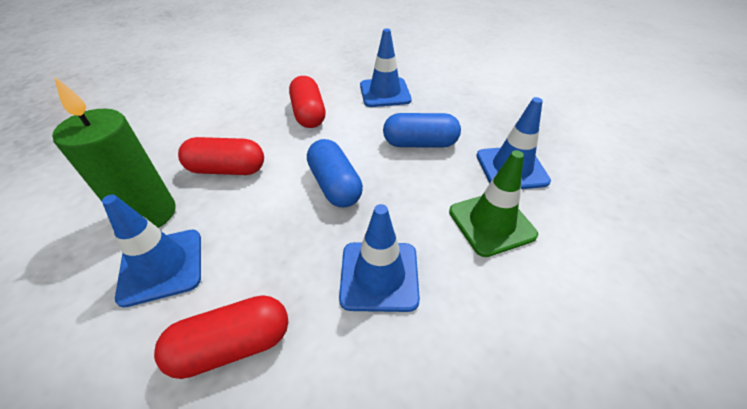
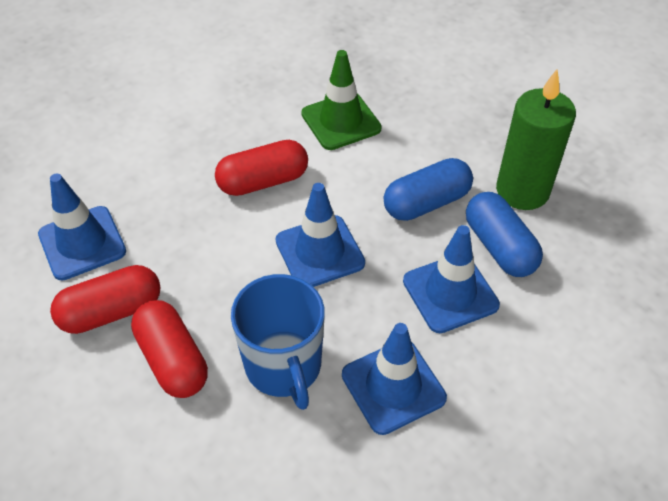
blue mug: 0 -> 1

